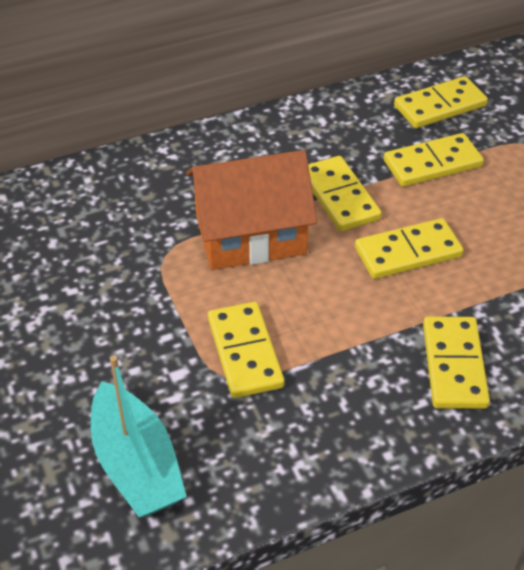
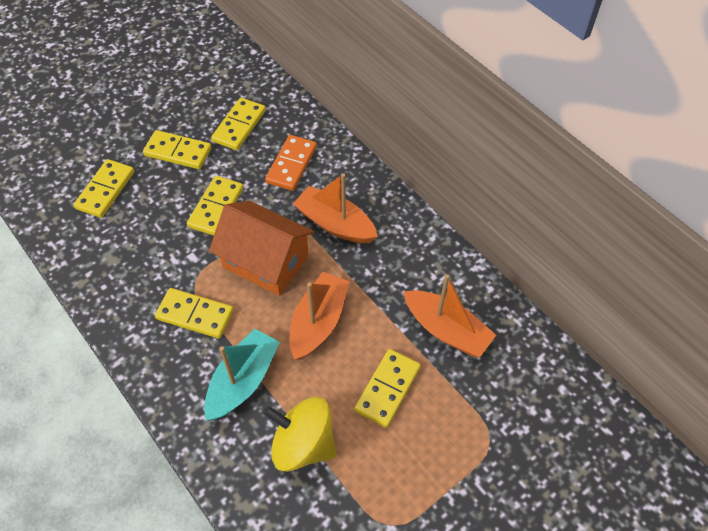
orange boat: 0 -> 3
orange domino: 0 -> 1
yellow spinning top: 0 -> 1

